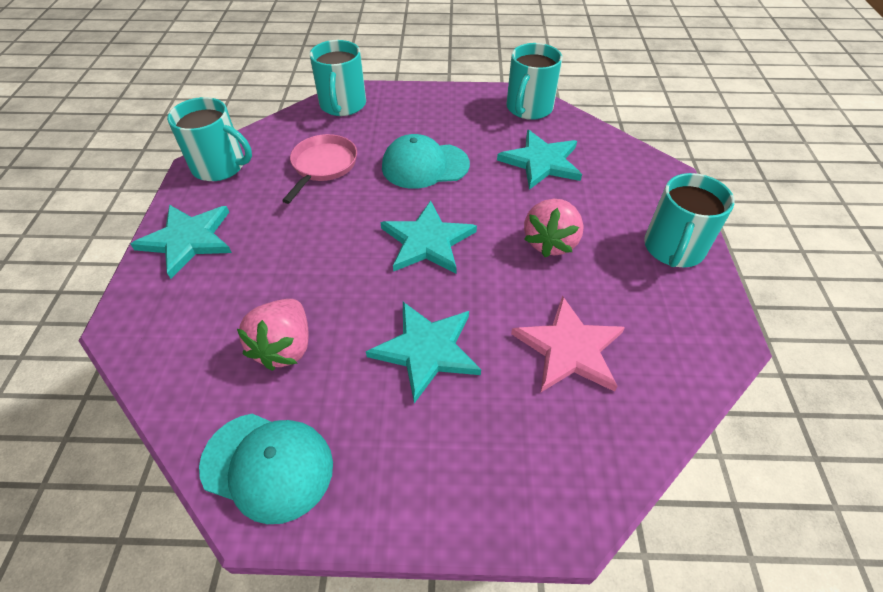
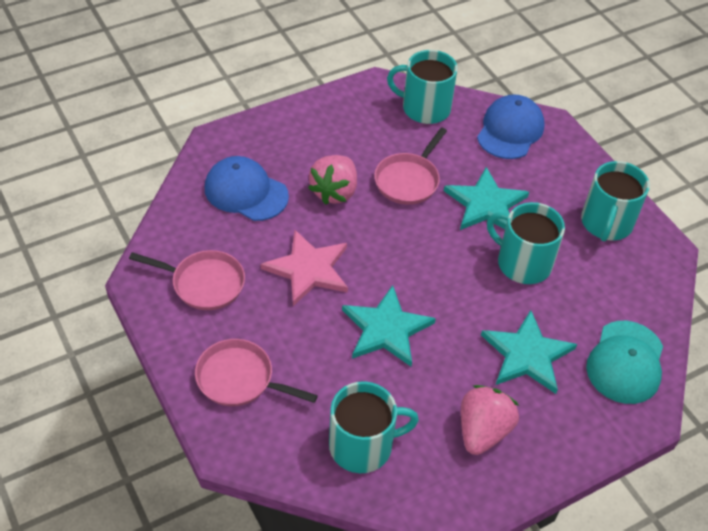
blue cap: 0 -> 2
pink pan: 1 -> 3
turquoise cap: 2 -> 1
turquoise star: 4 -> 3

